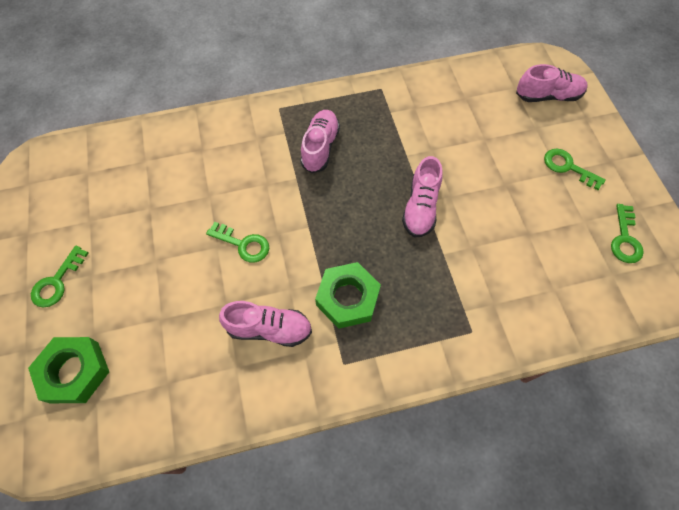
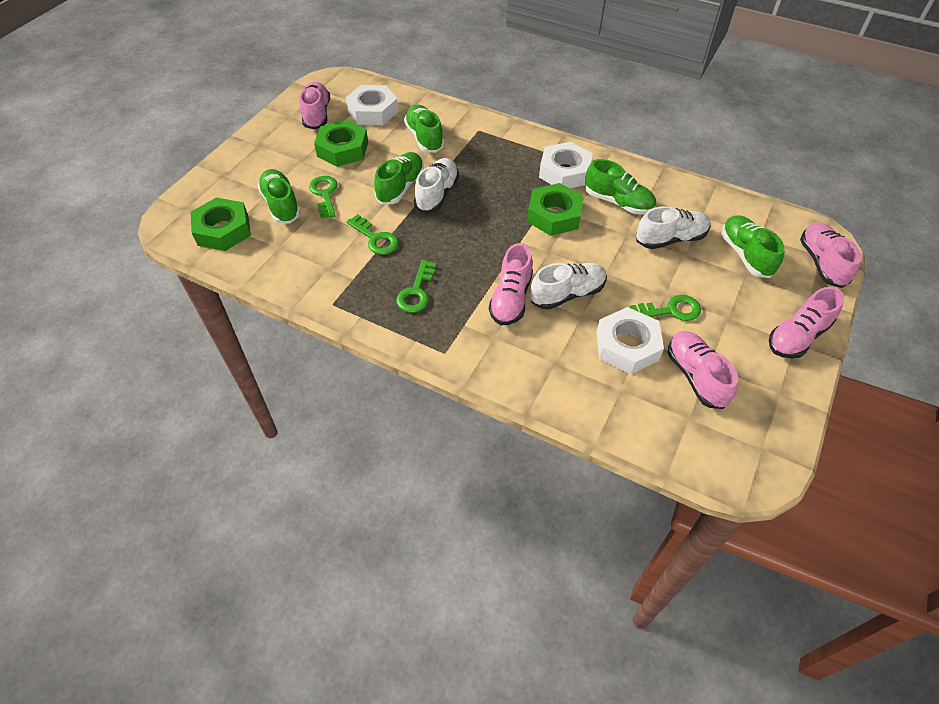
green nut: 2 -> 3
green shoe: 0 -> 5
pink shoe: 4 -> 5
white nut: 0 -> 3
white shoe: 0 -> 3

